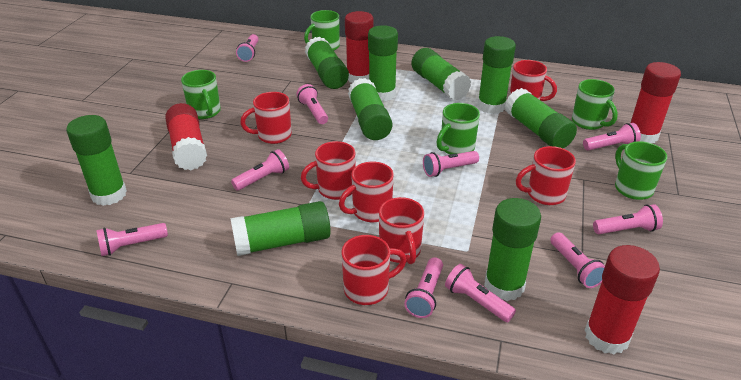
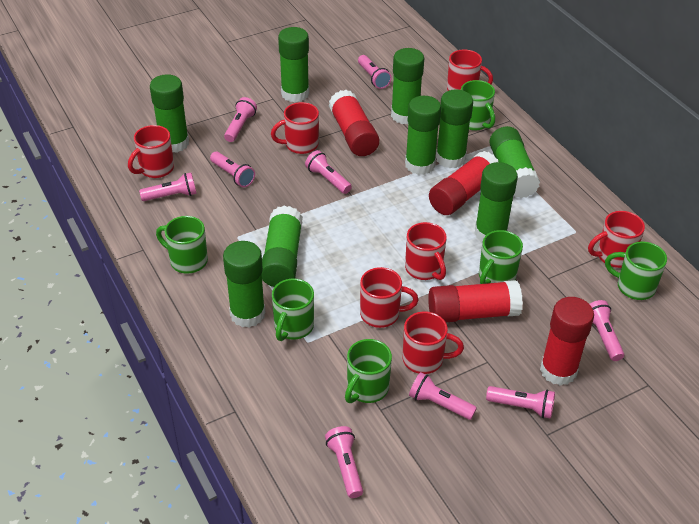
green mug: 5 -> 6
pink flashlight: 10 -> 9

